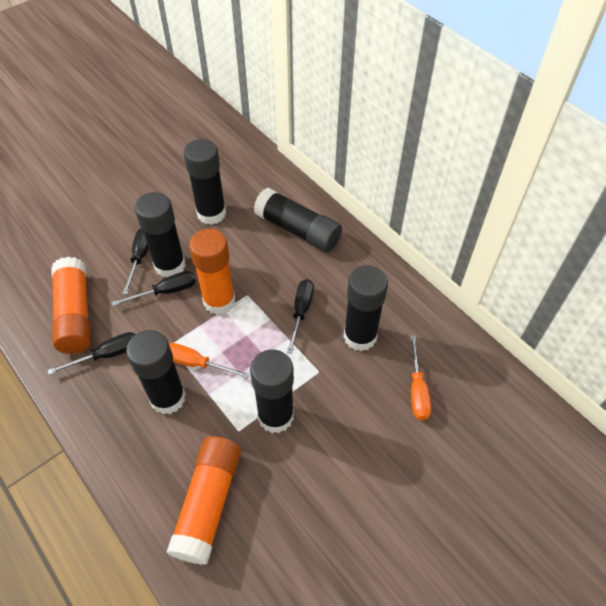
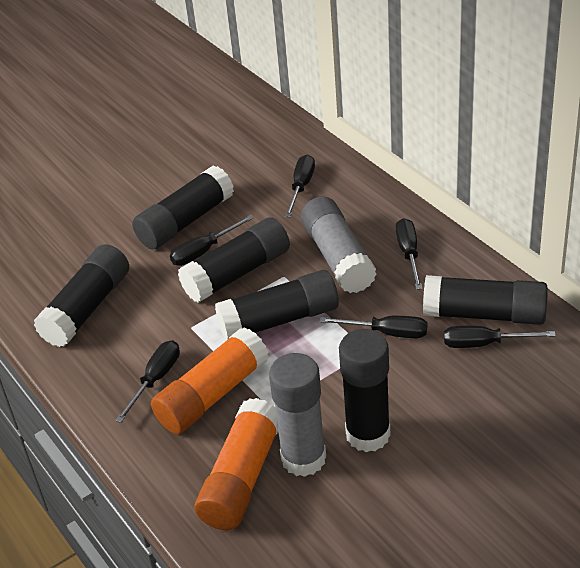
black screwdriver: 4 -> 6
grey glue stick: 0 -> 2
orange glue stick: 3 -> 2
orange screwdriver: 2 -> 0

